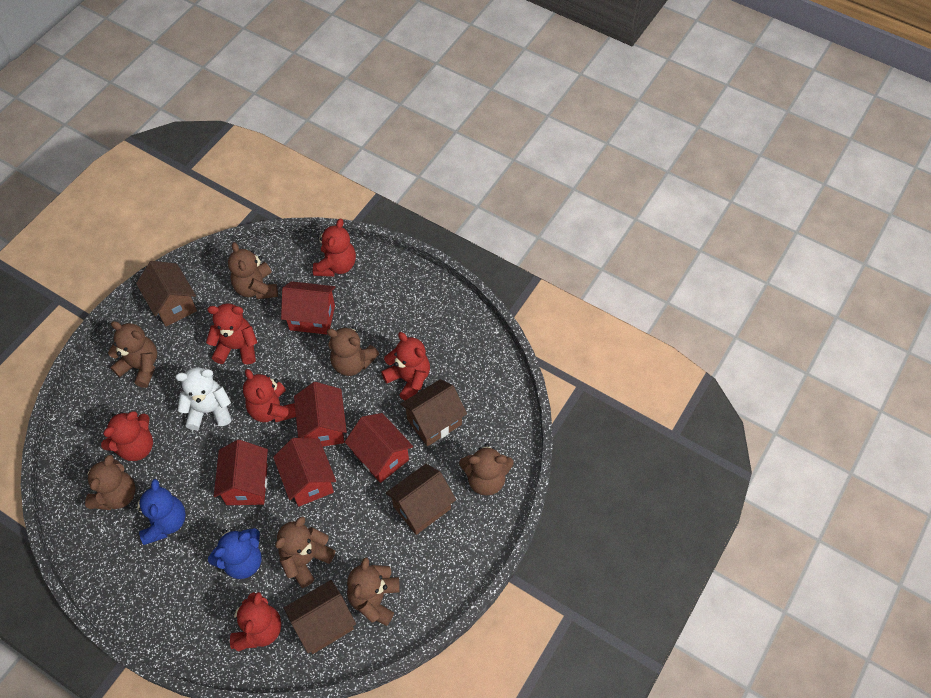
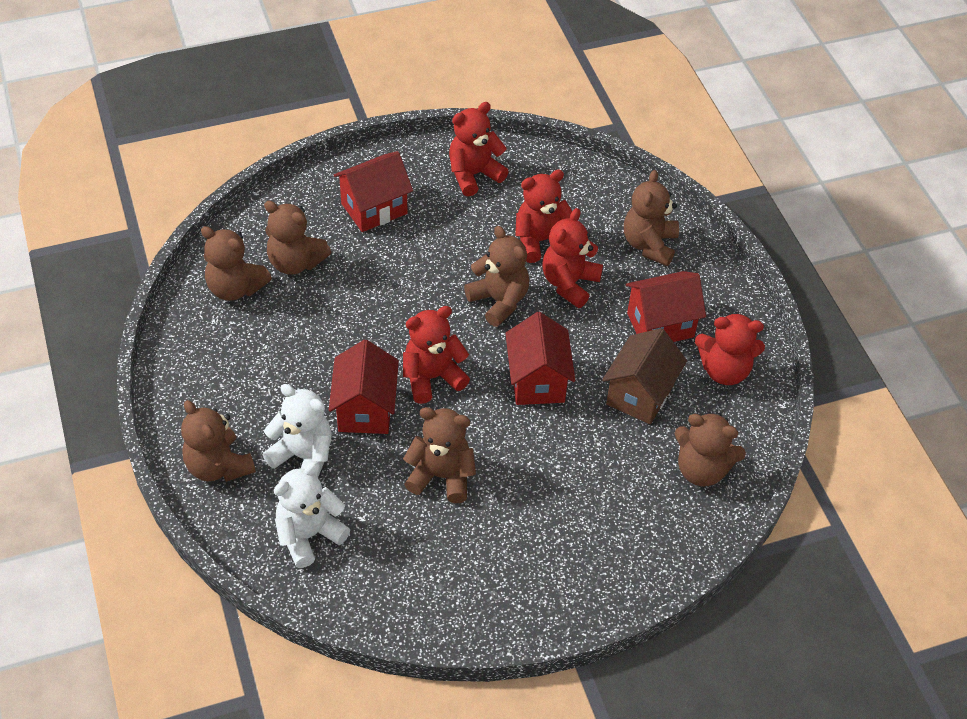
blue teddy bear: 2 -> 0
brown house: 4 -> 1
red house: 5 -> 4
red teddy bear: 6 -> 5
white teddy bear: 1 -> 2

